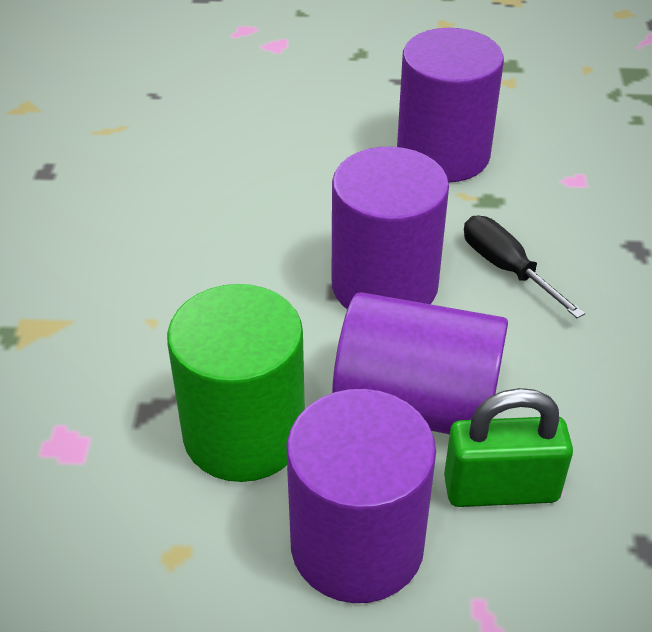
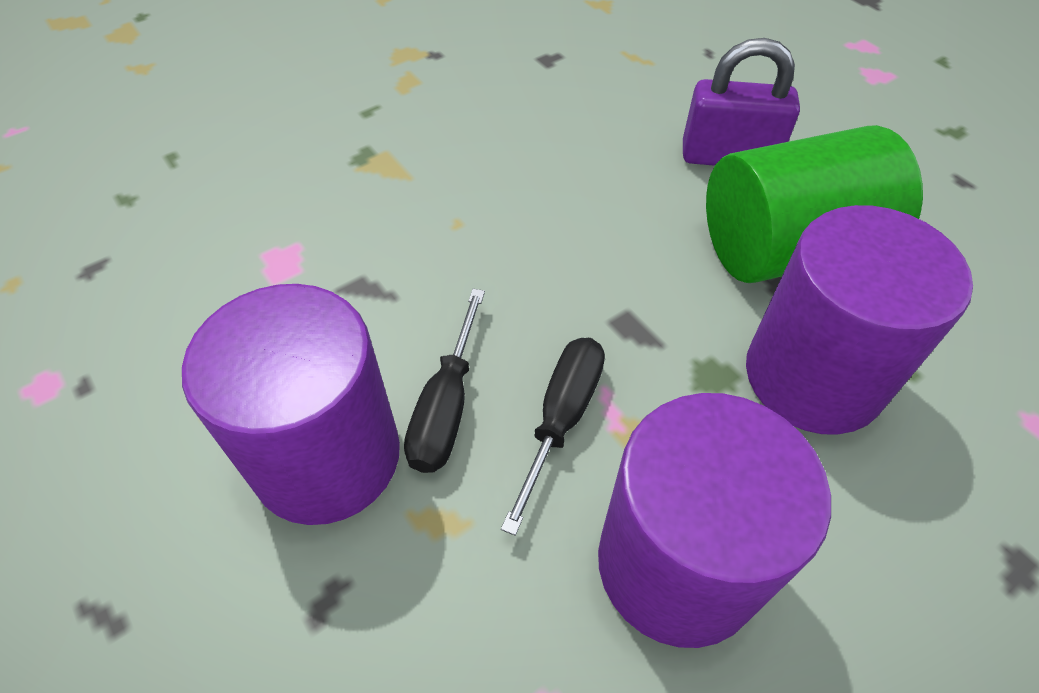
black screwdriver: 1 -> 2
green padlock: 1 -> 0
purple cylinder: 4 -> 3
purple padlock: 0 -> 1

